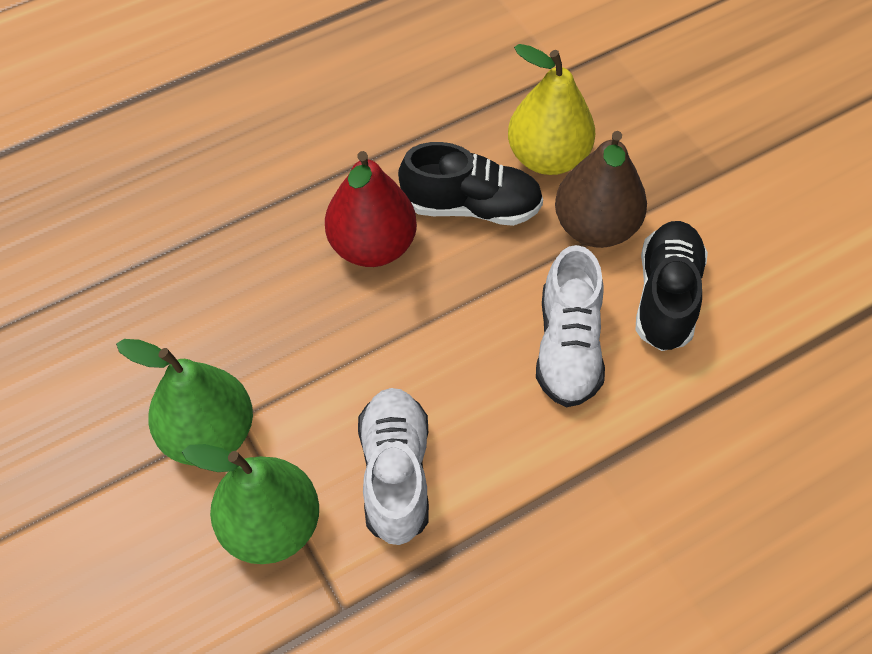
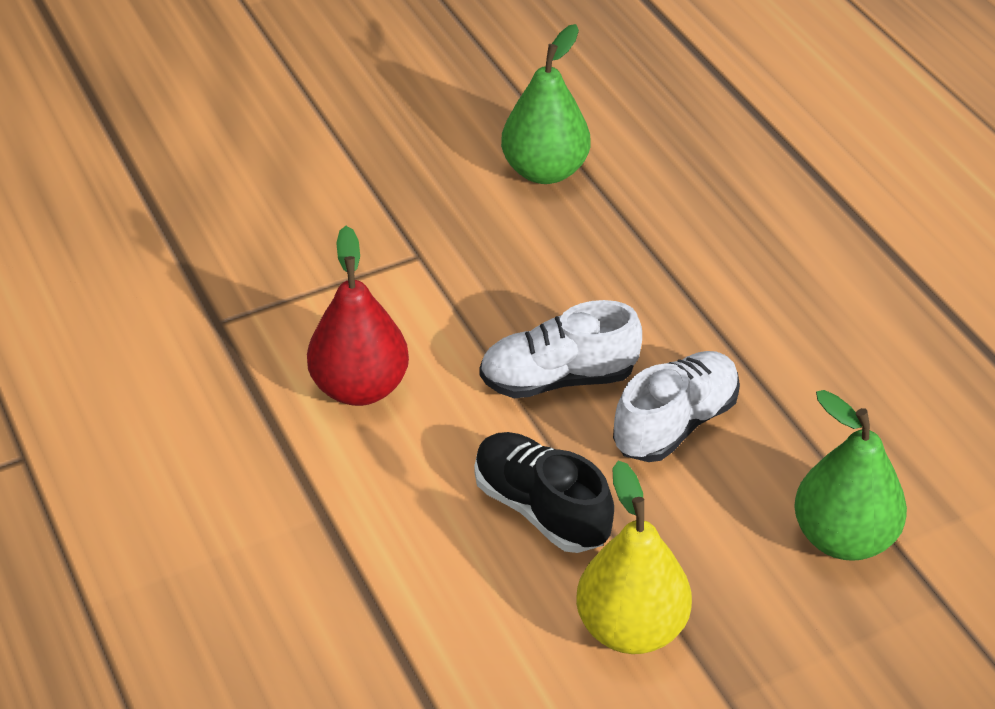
black shoe: 2 -> 1
brown pear: 1 -> 0

